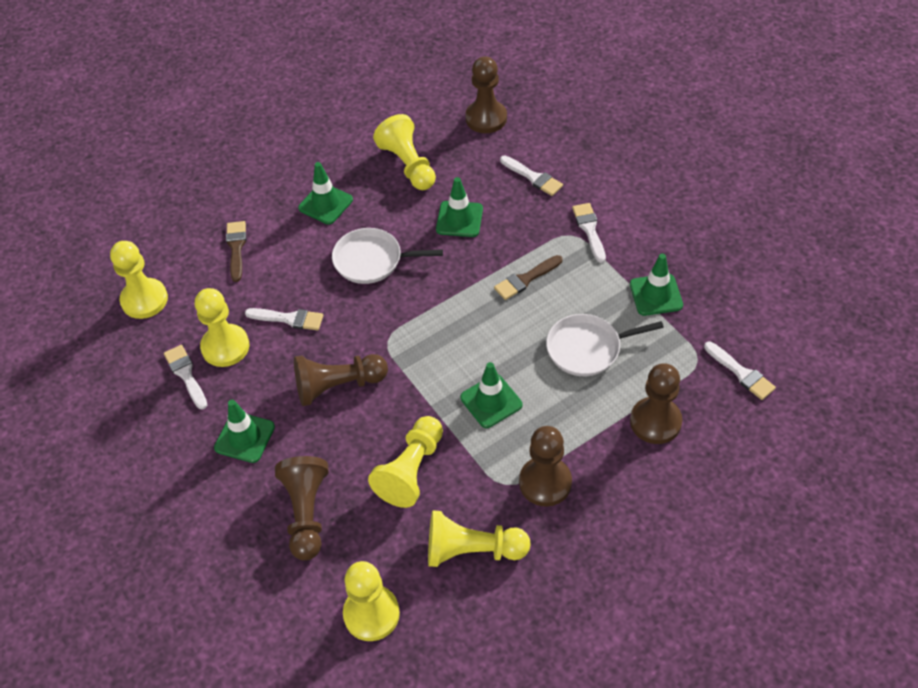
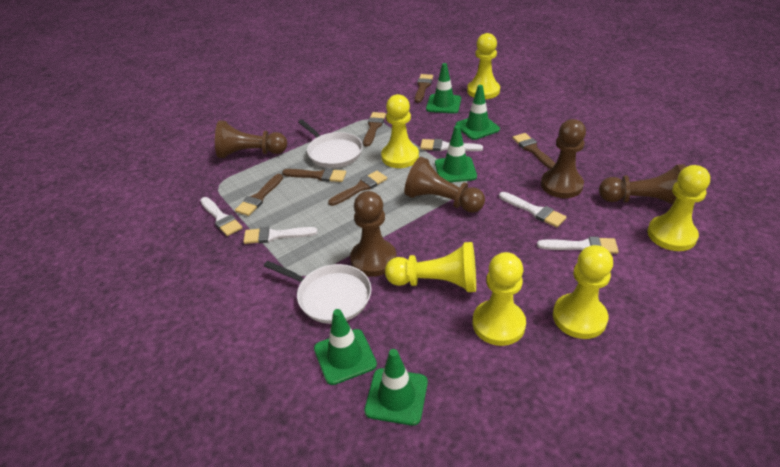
brown brush: 2 -> 6

